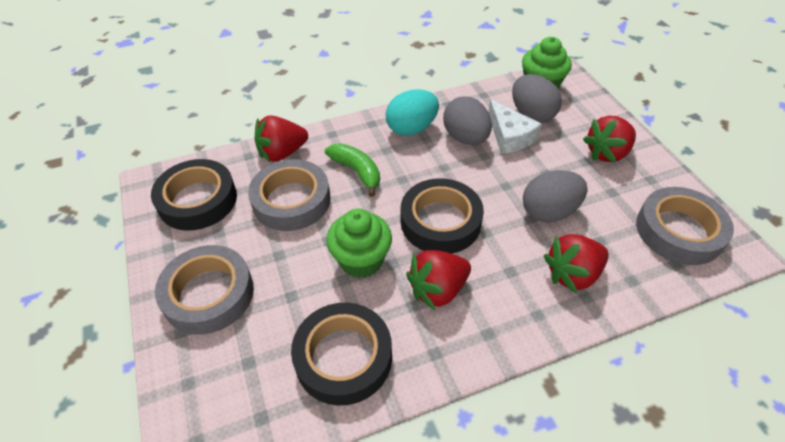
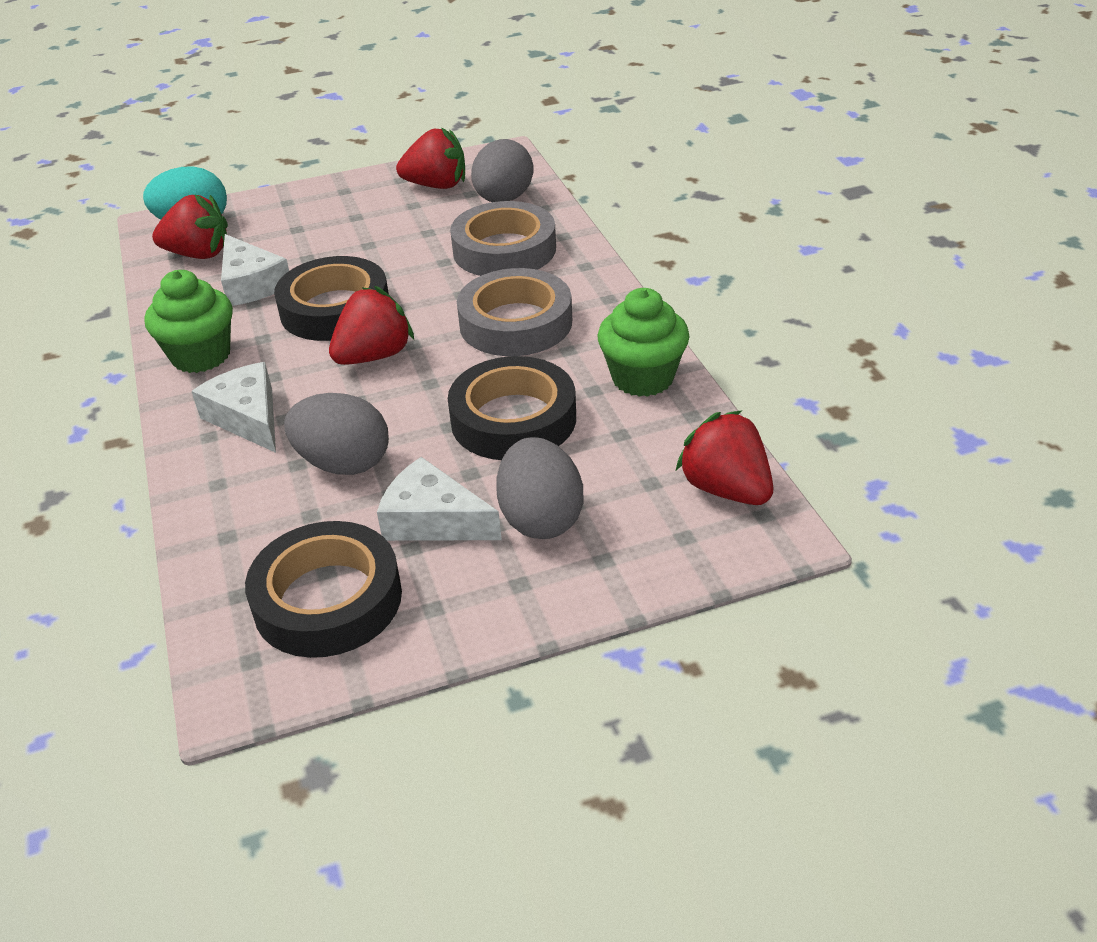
green banana: 1 -> 0
grey tape: 3 -> 2
white cheese: 1 -> 3

